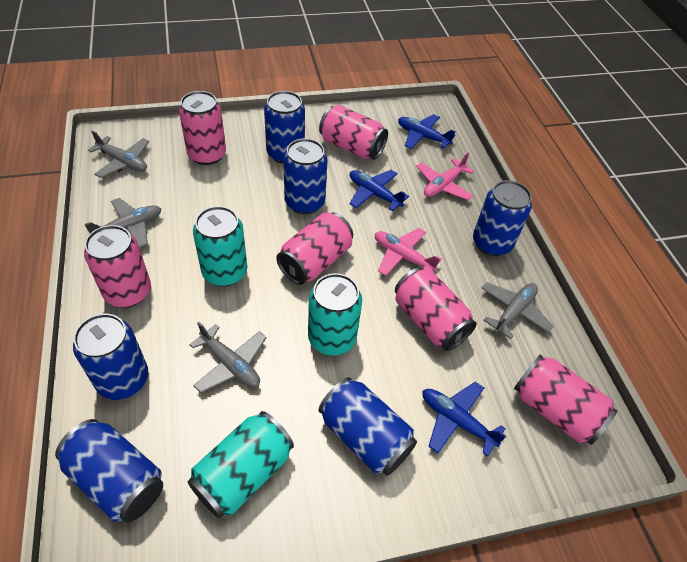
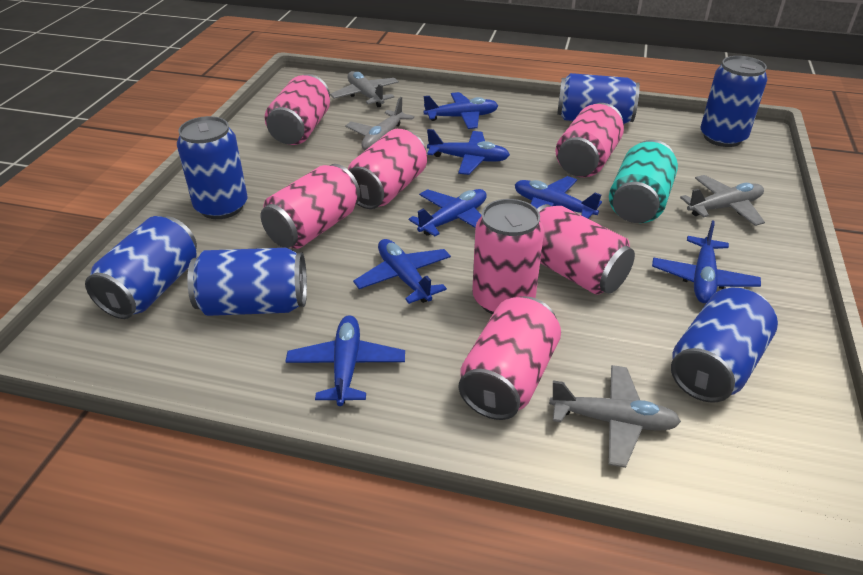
blue plane: 3 -> 7
pink can: 6 -> 7
pink plane: 2 -> 0
turquoise can: 3 -> 1

